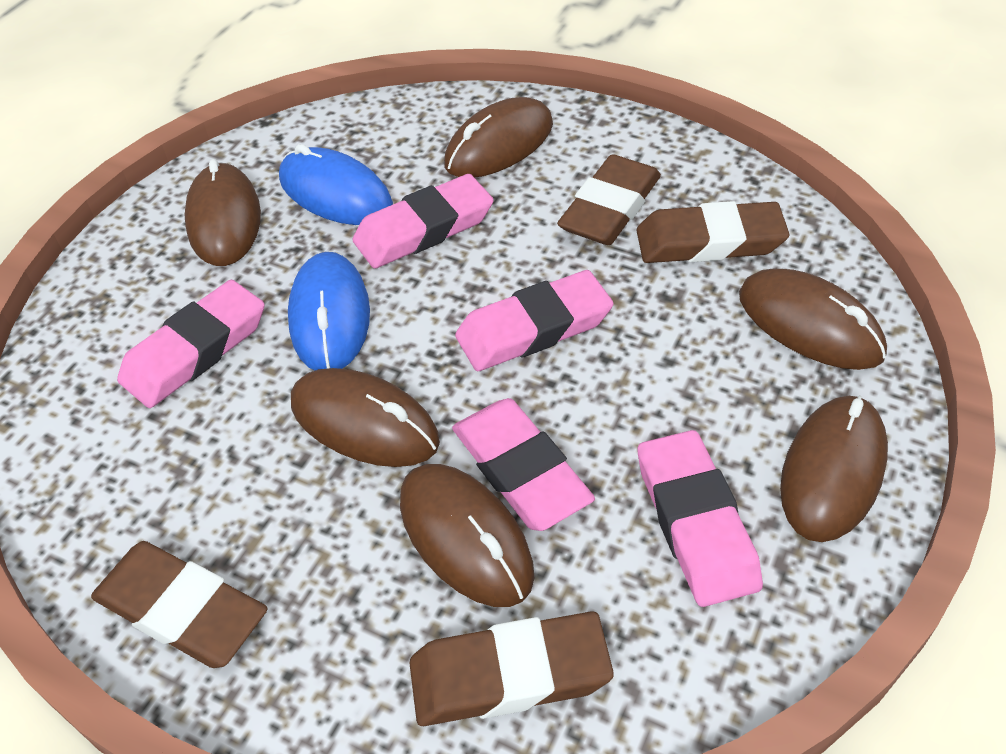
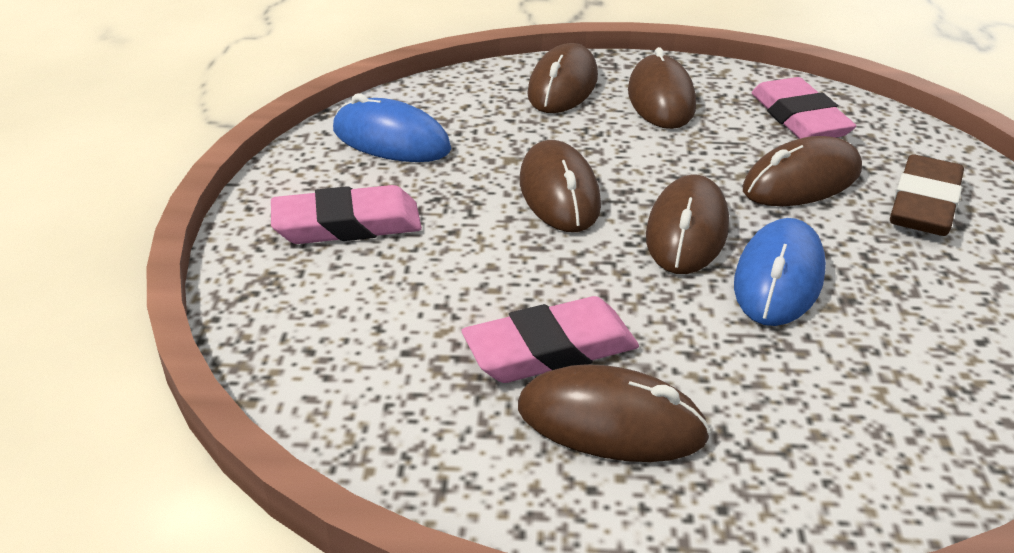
brown eraser: 4 -> 1
pink eraser: 5 -> 3

